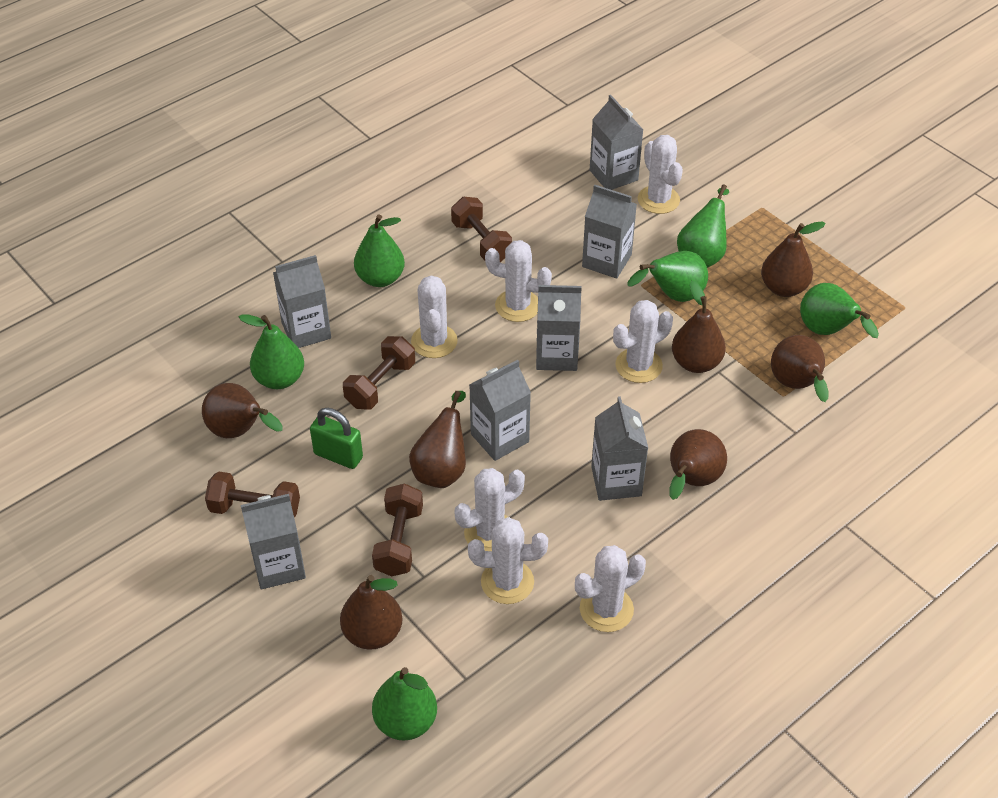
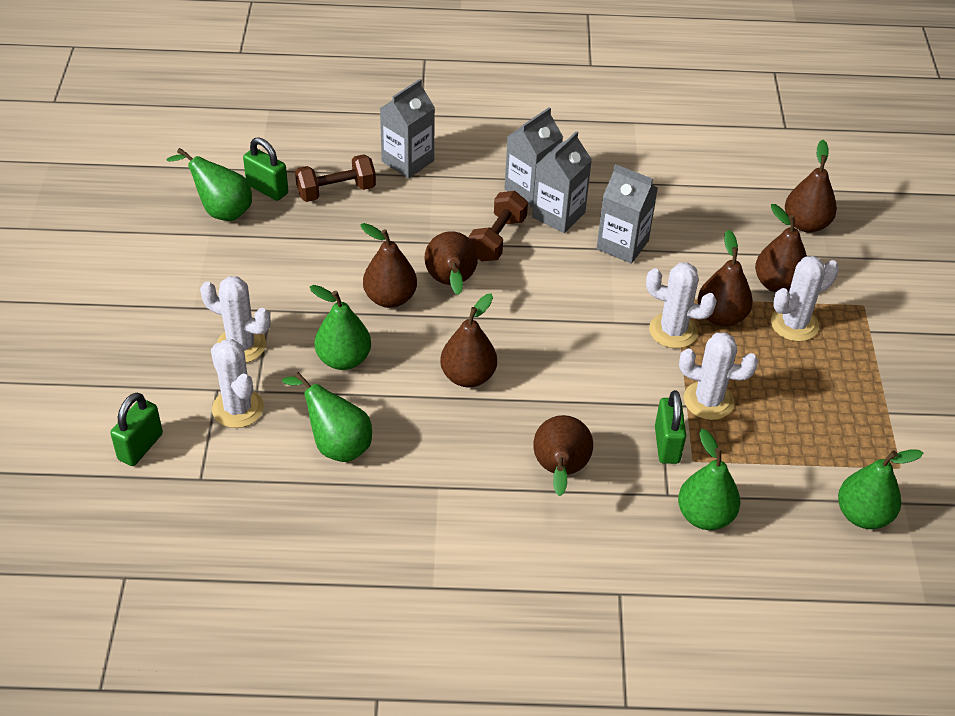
brown dumbbell: 4 -> 2
green padlock: 1 -> 3
green pear: 6 -> 5
grey carton: 7 -> 4
white cactus: 7 -> 5

